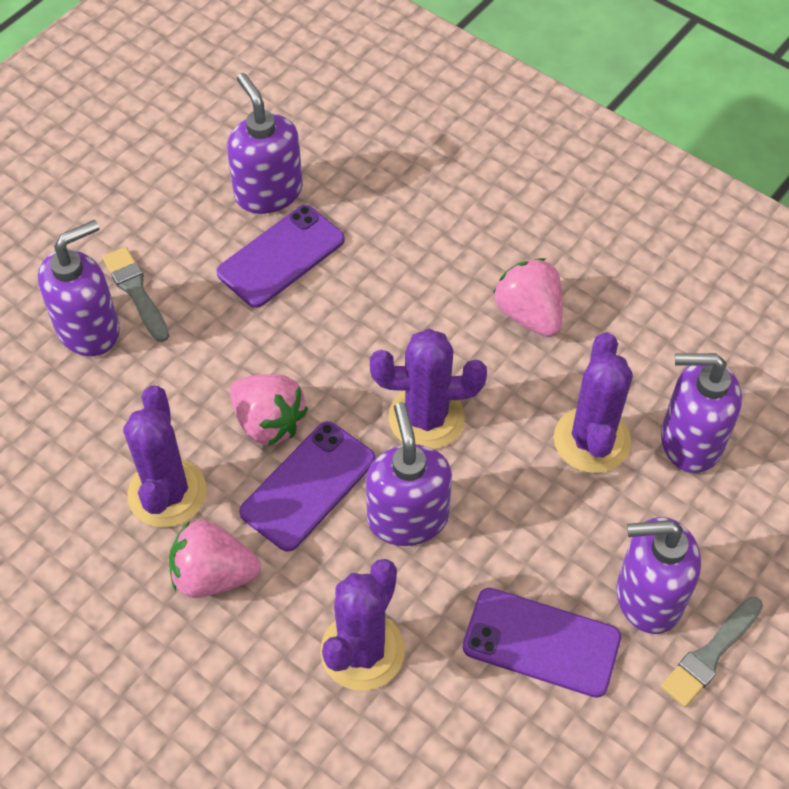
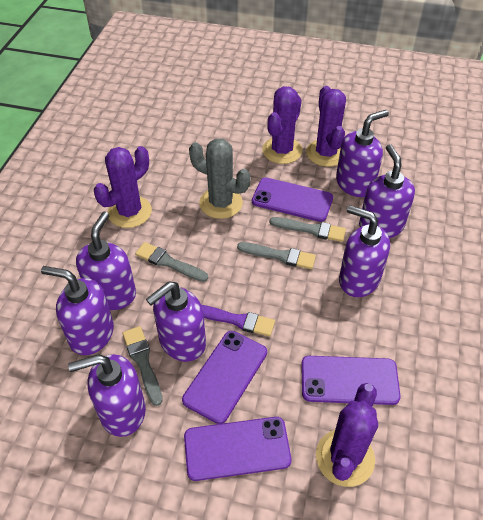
grey brush: 2 -> 4
grey cactus: 0 -> 1
pink strawberry: 3 -> 0
purple brush: 0 -> 1
purple phone: 3 -> 4
purple soap dispenser: 5 -> 7

